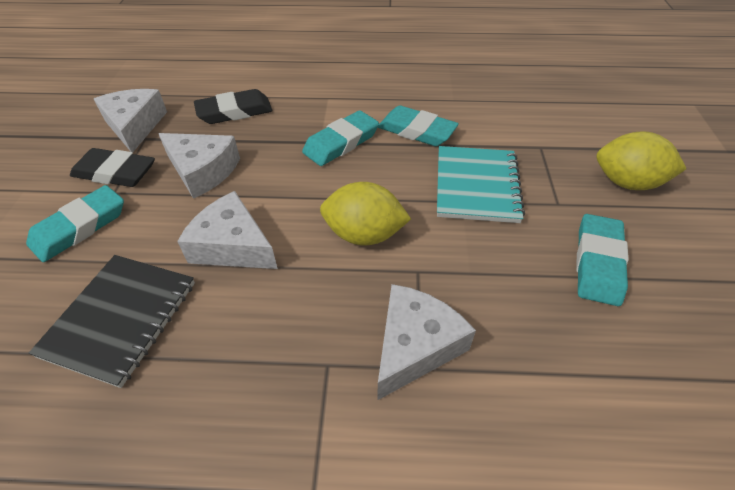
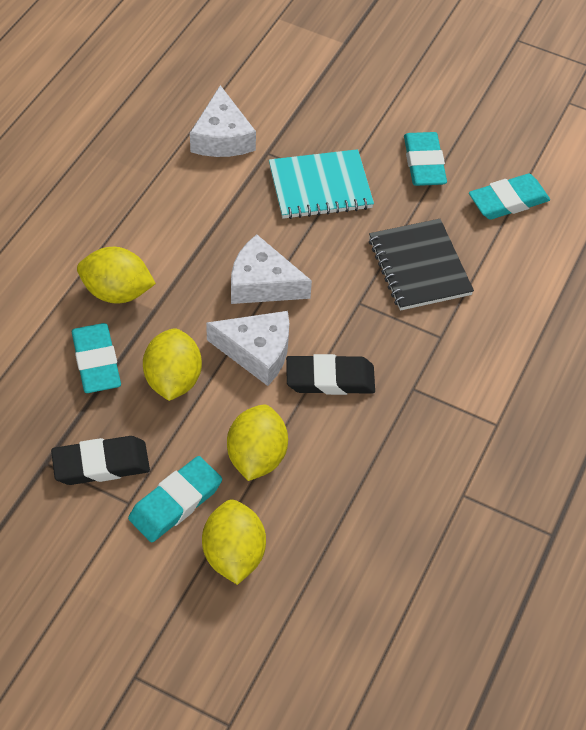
white cheese: 4 -> 3
yellow lemon: 2 -> 4

